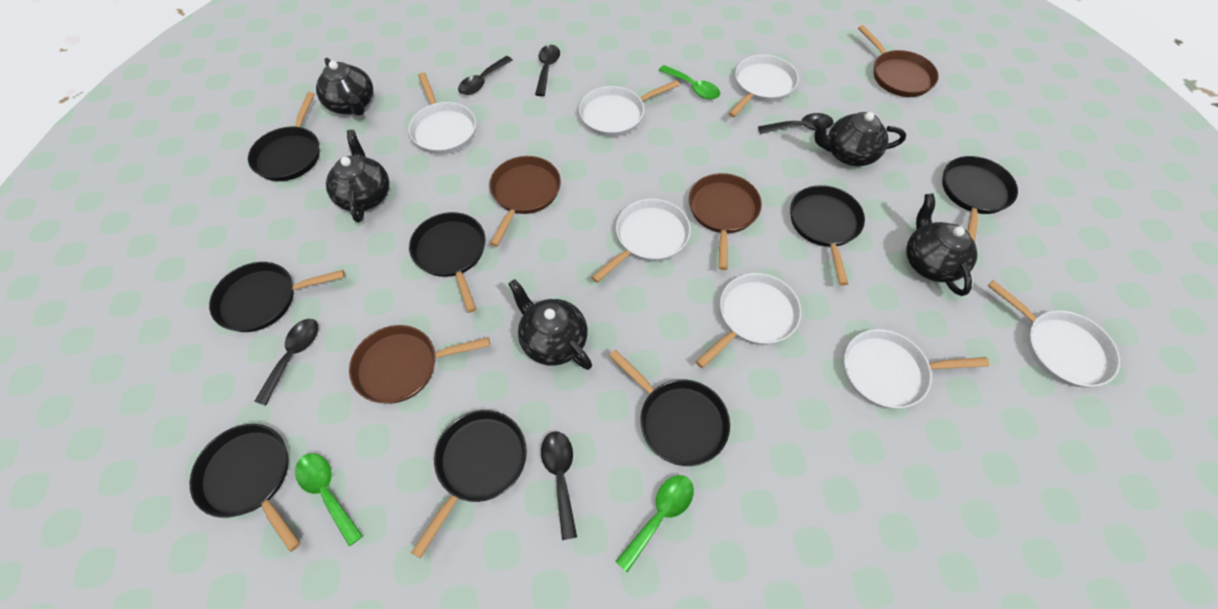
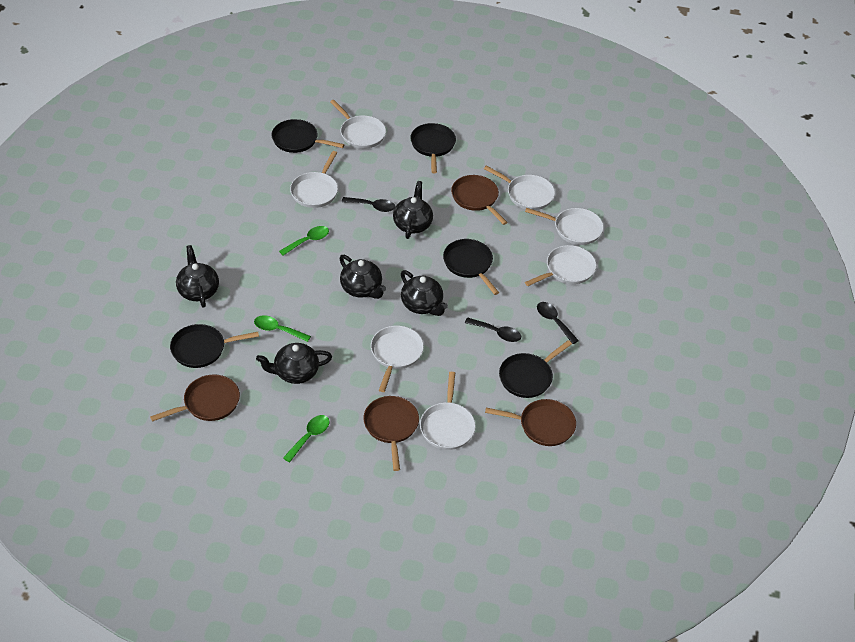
black pan: 8 -> 5
black spoon: 5 -> 3

